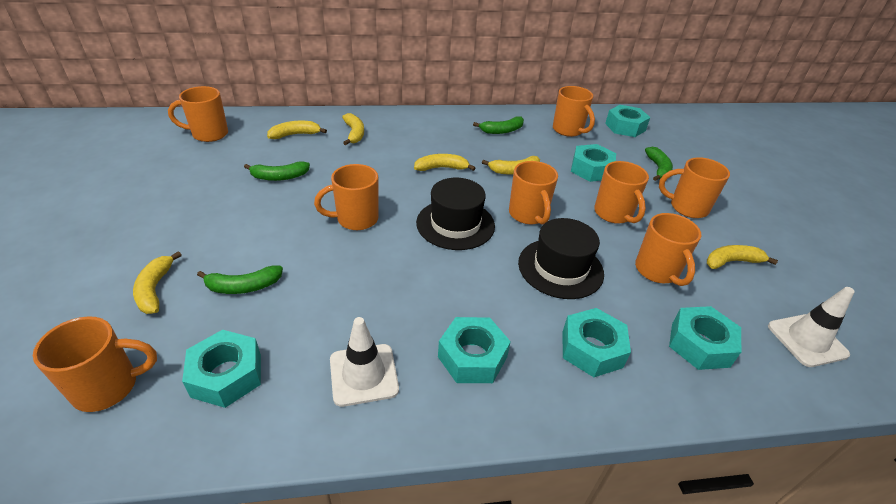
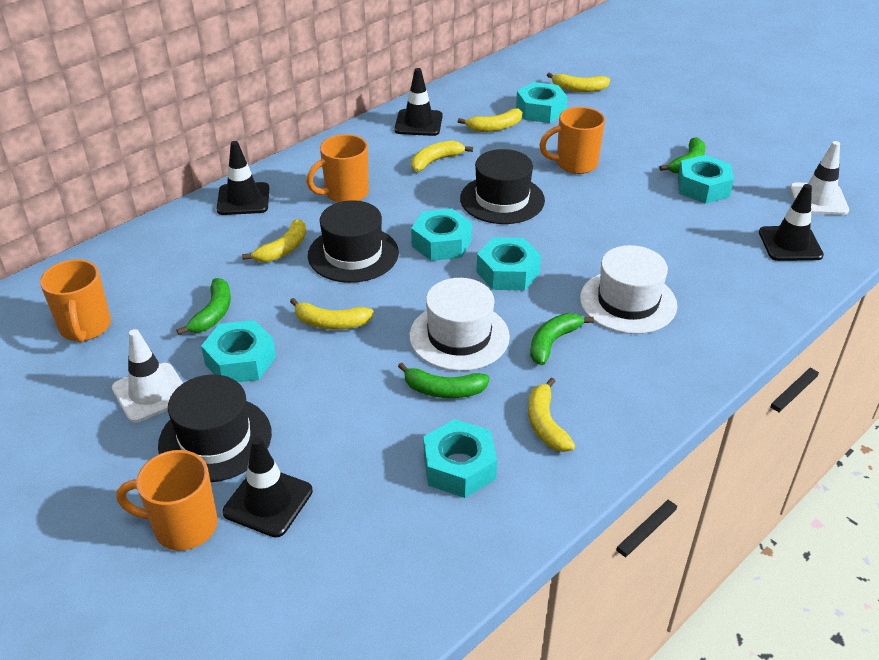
black hat: 2 -> 3
black traffic cone: 0 -> 4
orange mug: 8 -> 4
white hat: 0 -> 2

